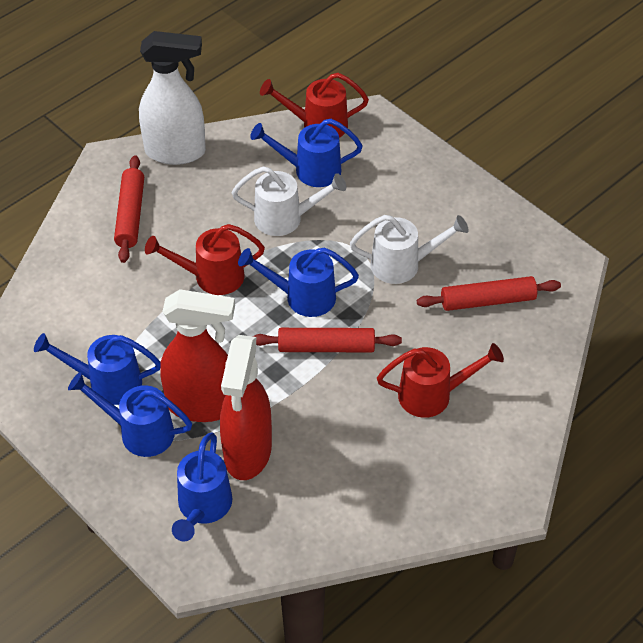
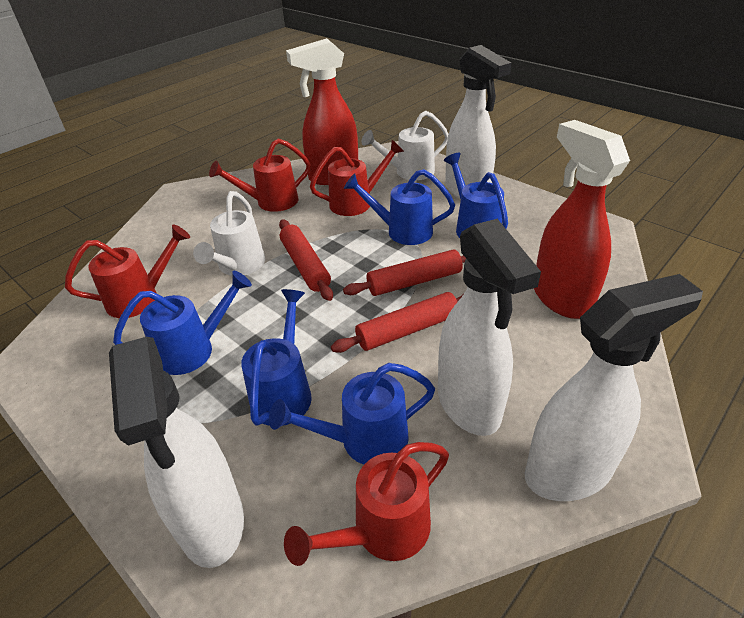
red watering can: 3 -> 4
white spray bottle: 1 -> 4

